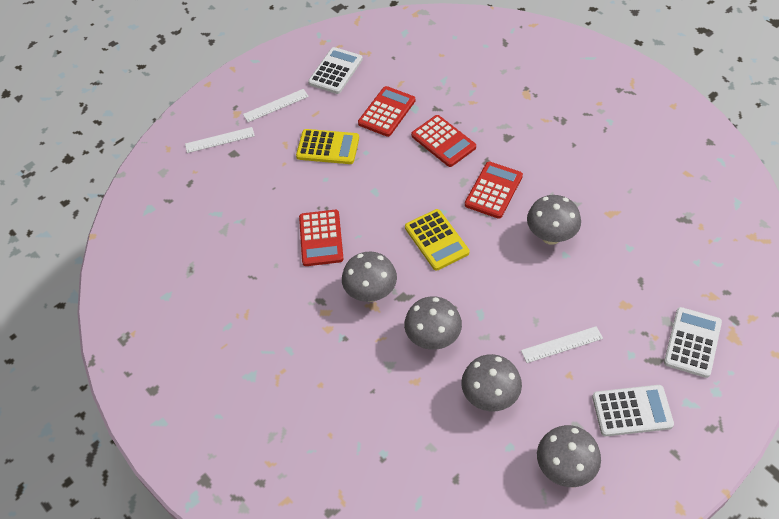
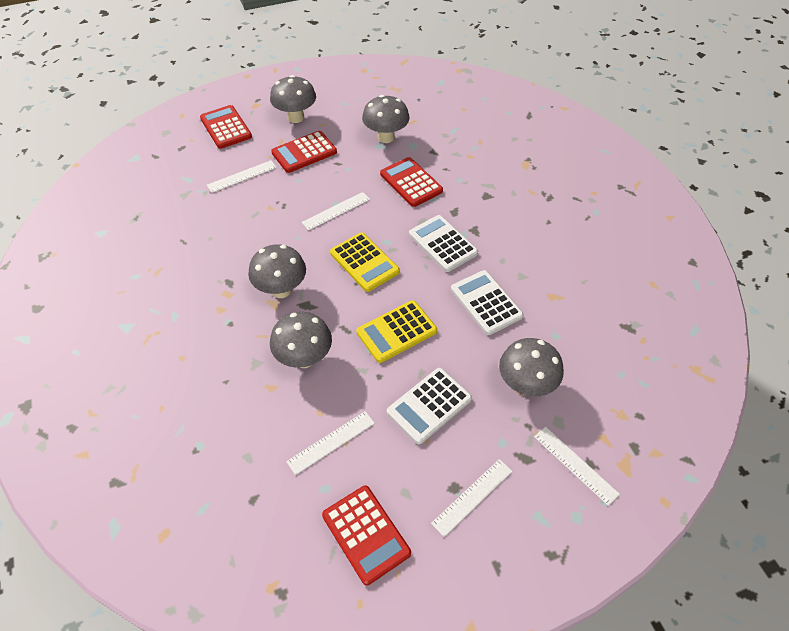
white ruler: 3 -> 5

